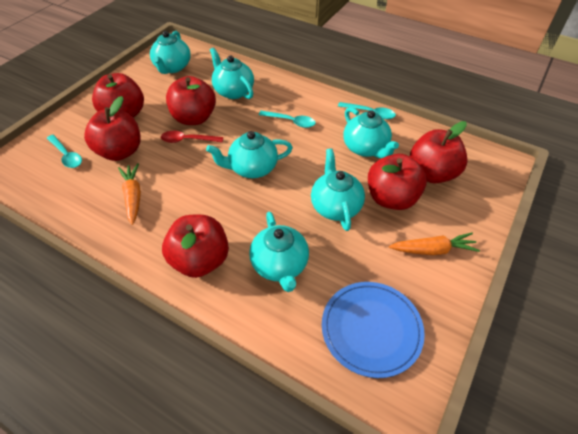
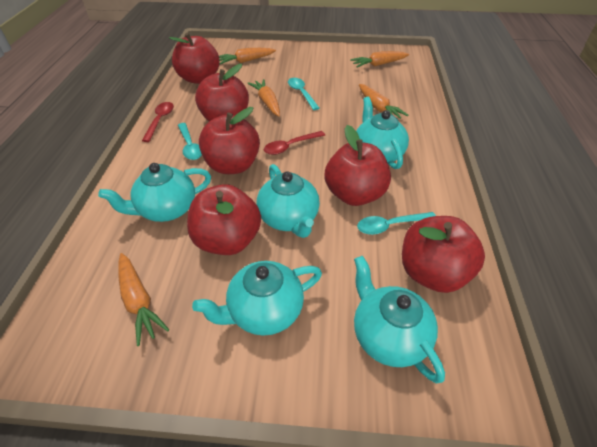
blue plate: 1 -> 0
orange carrot: 2 -> 5
red spoon: 1 -> 2
turquoise teapot: 6 -> 5

